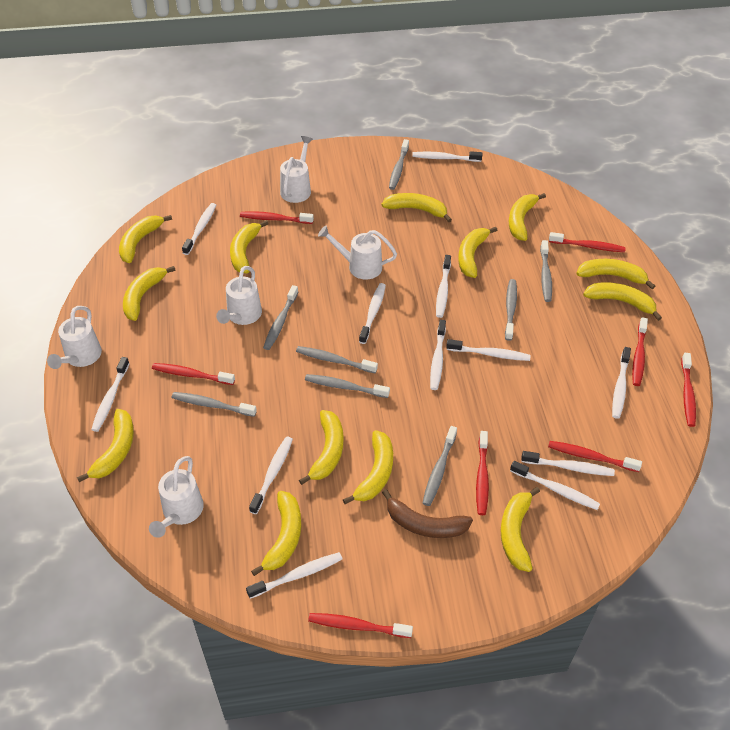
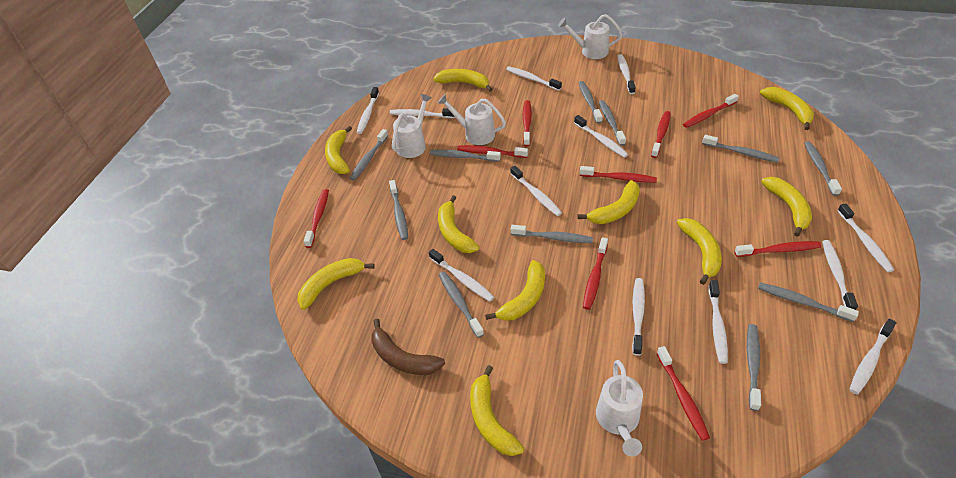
grey toothbrush: 8 -> 11
red toothbrush: 8 -> 9
white watering can: 5 -> 4
yellow banana: 13 -> 10

